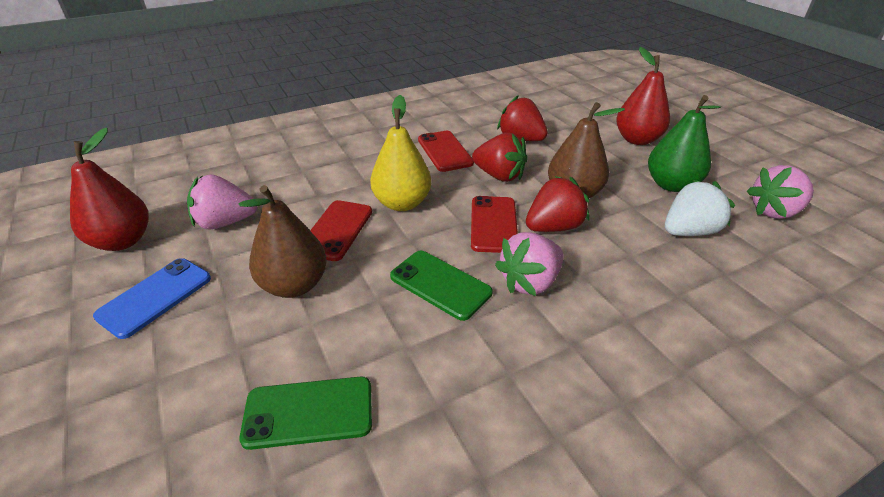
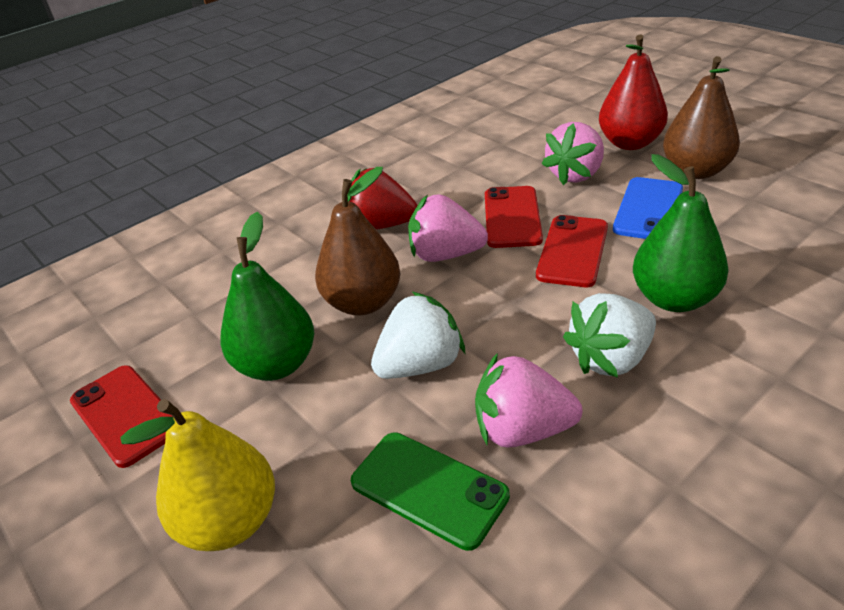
green pear: 1 -> 2
green phone: 2 -> 1
red pear: 2 -> 1
red strawberry: 3 -> 1
white strawberry: 1 -> 2

